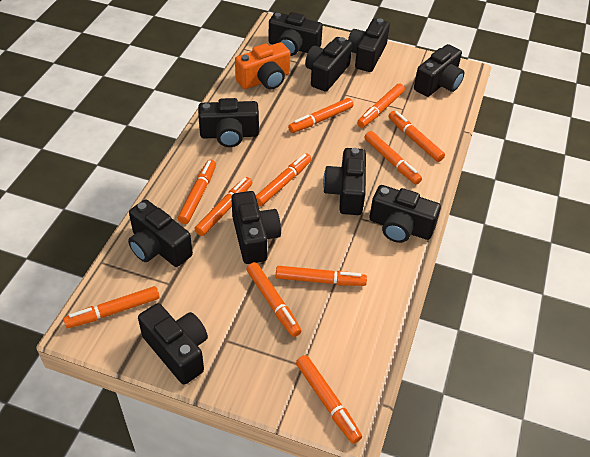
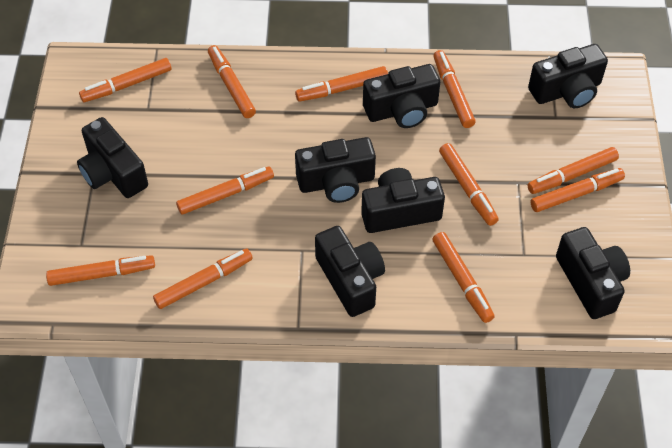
black camera: 10 -> 7
orange camera: 1 -> 0

